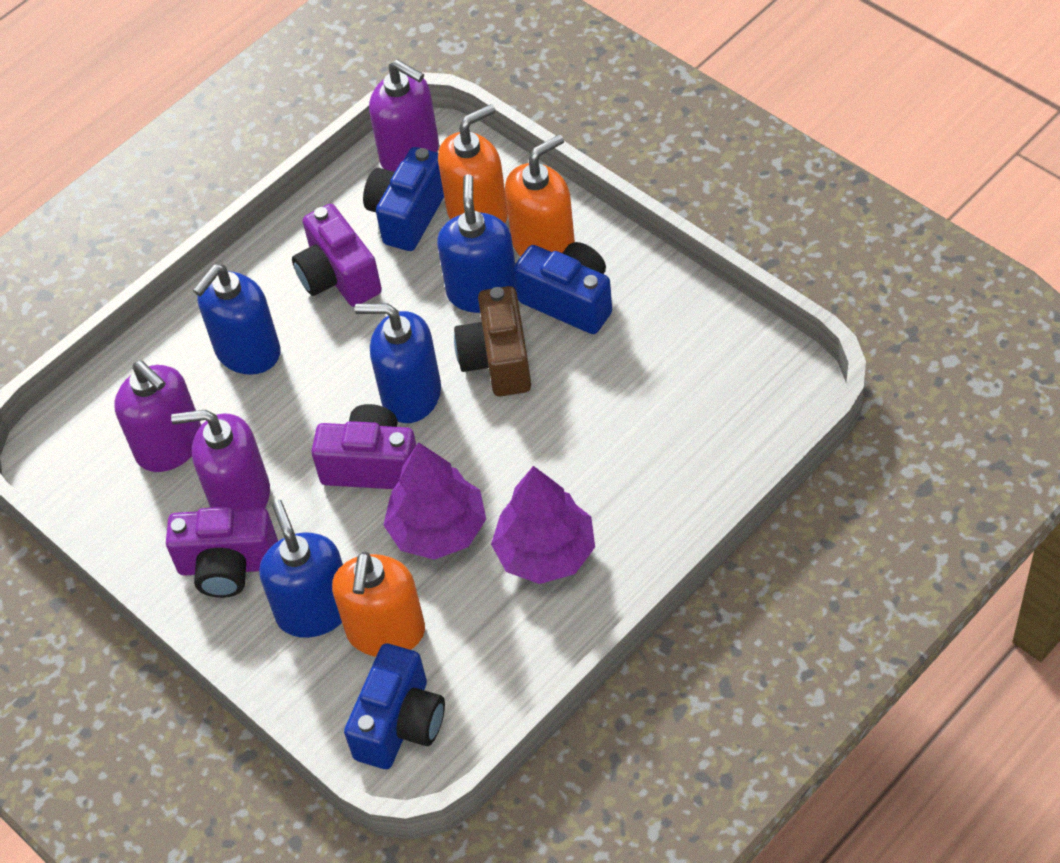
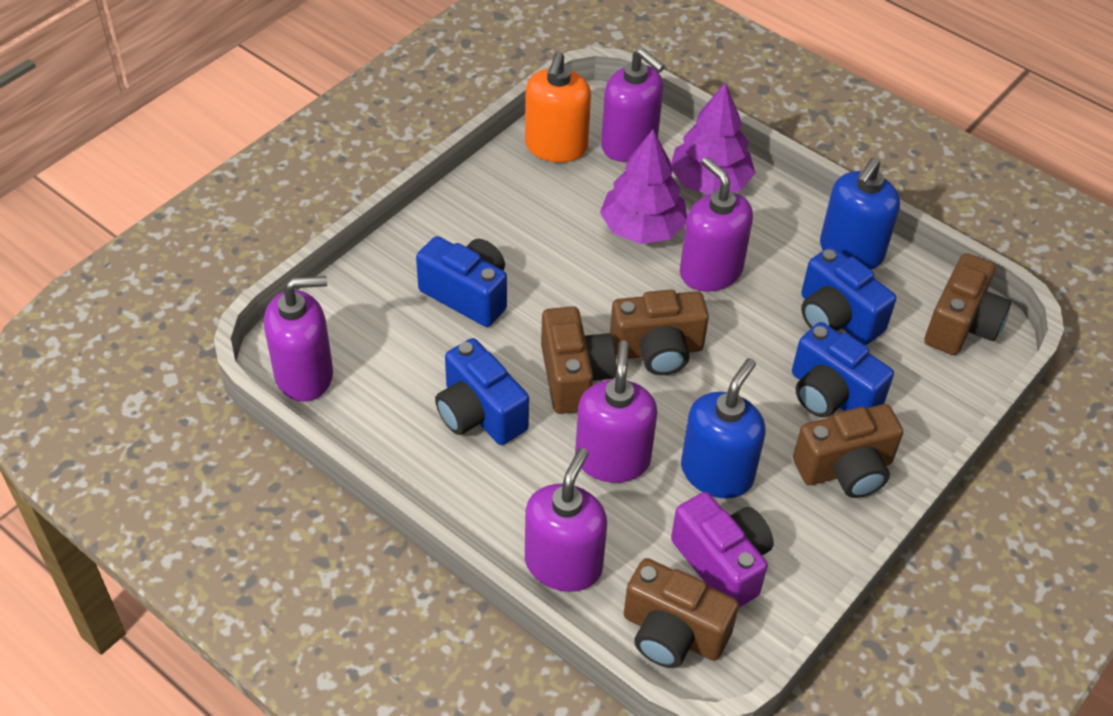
blue camera: 3 -> 4
blue soap dispenser: 4 -> 2
brown camera: 1 -> 5
orange soap dispenser: 3 -> 1
purple camera: 3 -> 1
purple soap dispenser: 3 -> 5

